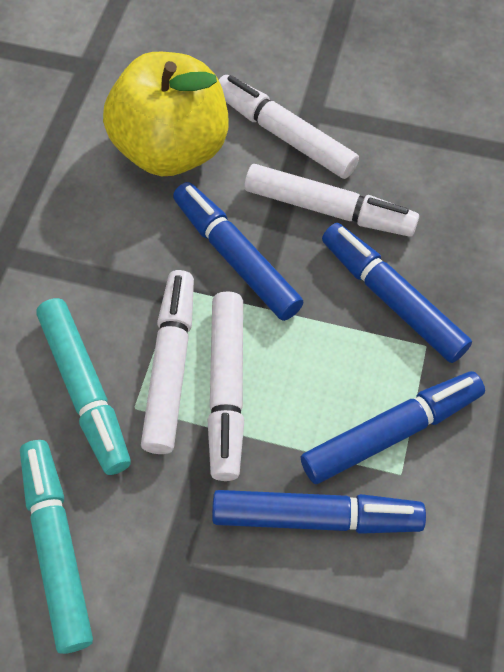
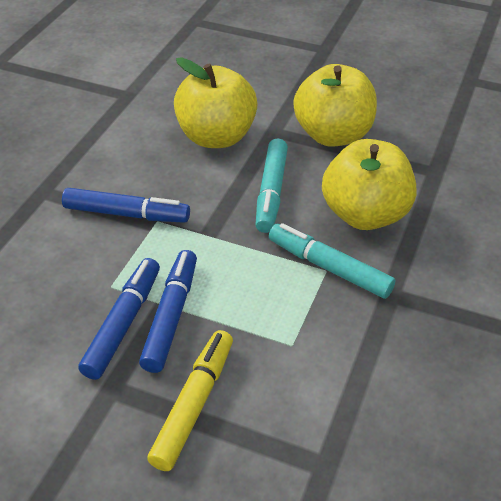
blue marker: 4 -> 3
white marker: 4 -> 0
yellow apple: 1 -> 3
yellow marker: 0 -> 1

